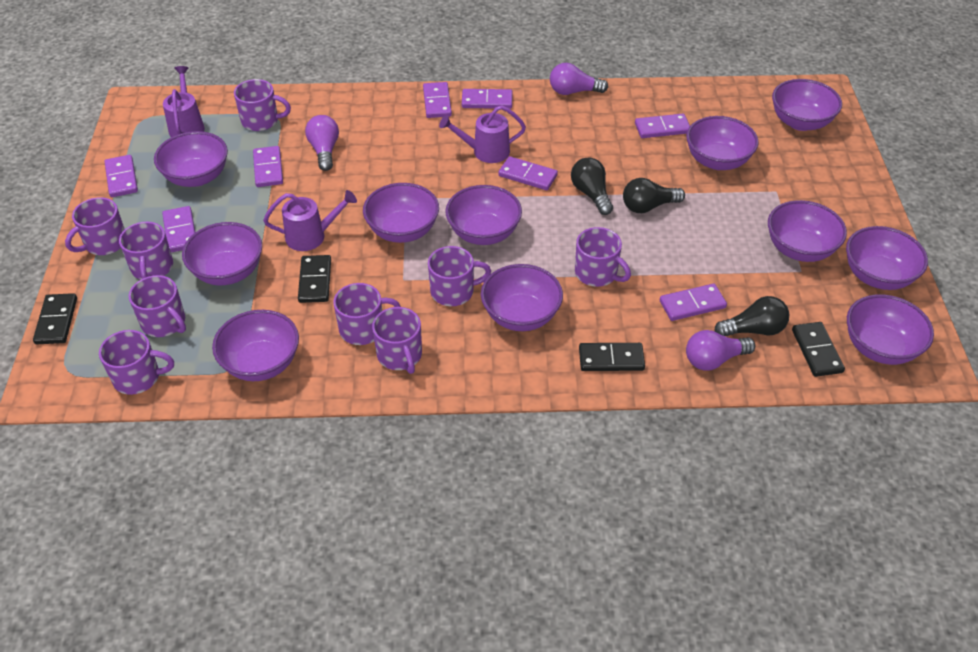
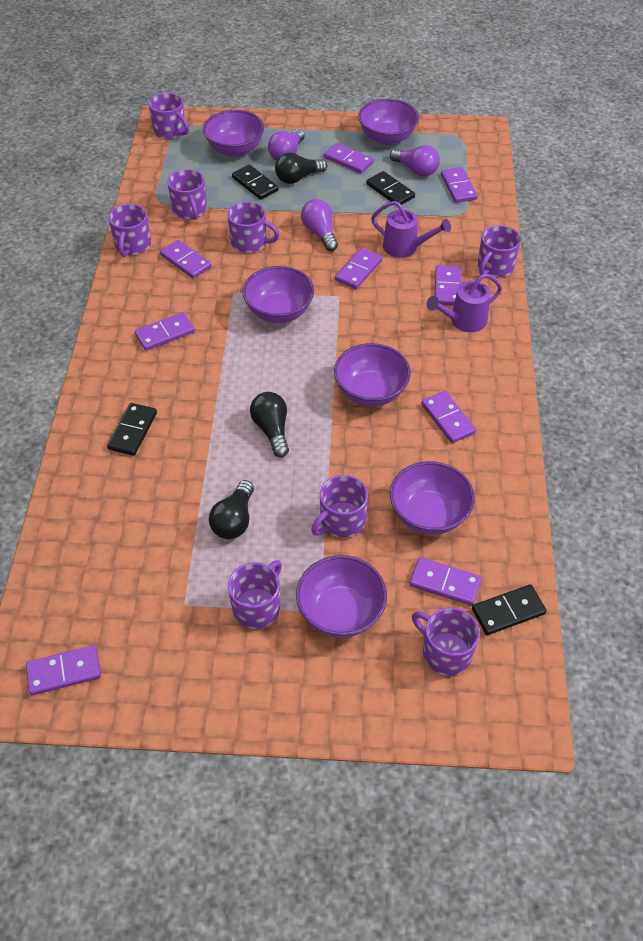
purple bowl: 11 -> 6
purple domino: 8 -> 9
purple mug: 9 -> 8
purple watering can: 3 -> 2

